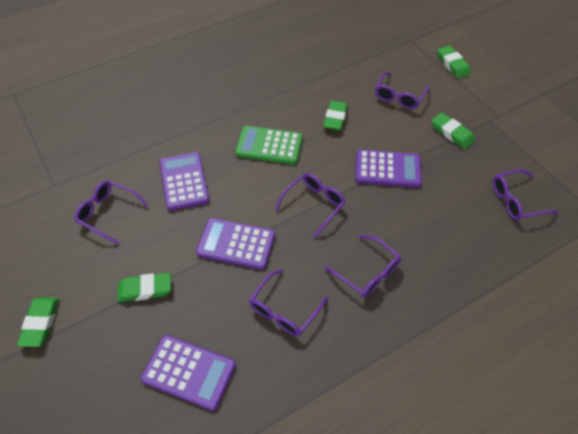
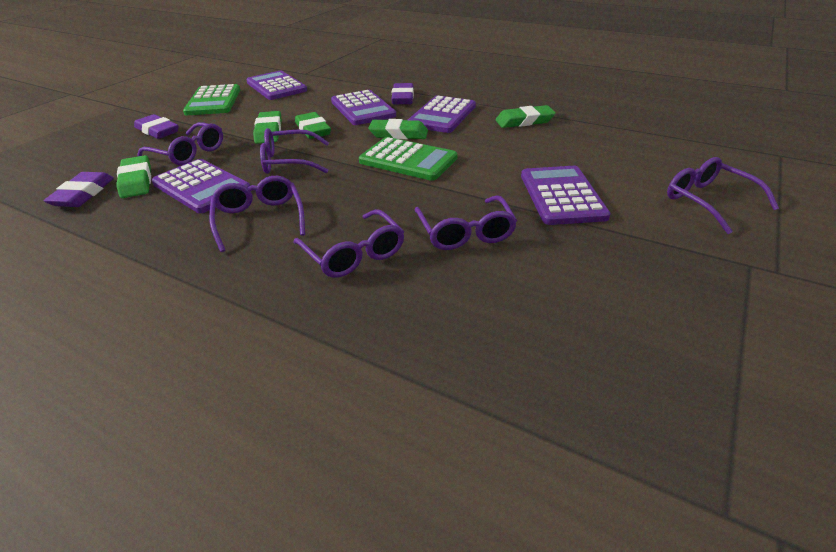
green calculator: 1 -> 2
purple calculator: 4 -> 5
purple eraser: 0 -> 3

